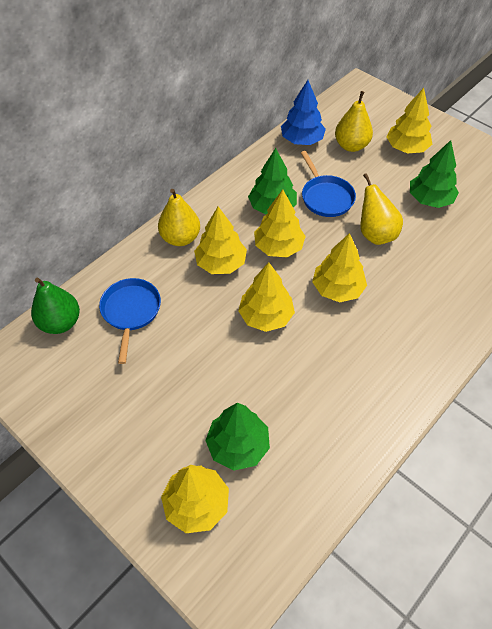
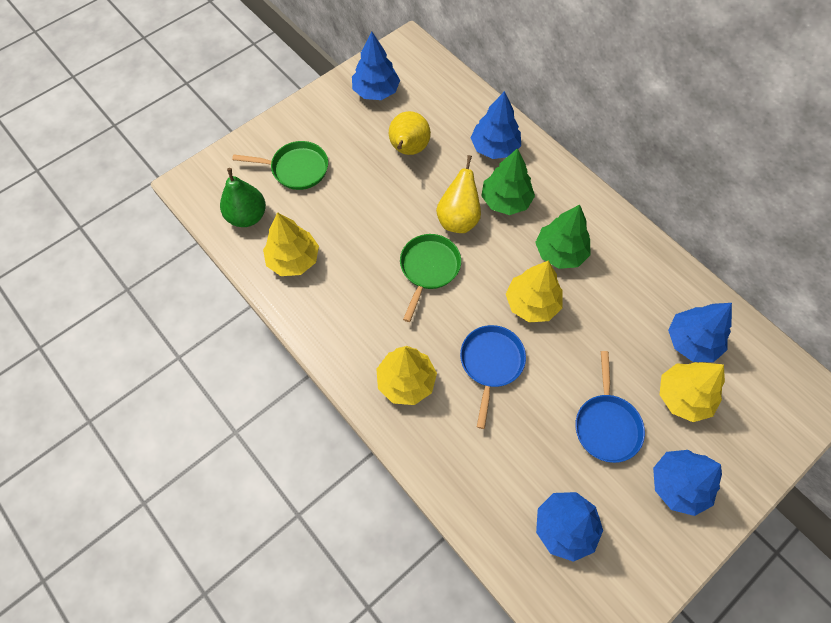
blue tree: 1 -> 5
green pan: 0 -> 2
green tree: 3 -> 2
yellow pear: 3 -> 2
yellow tree: 6 -> 4

